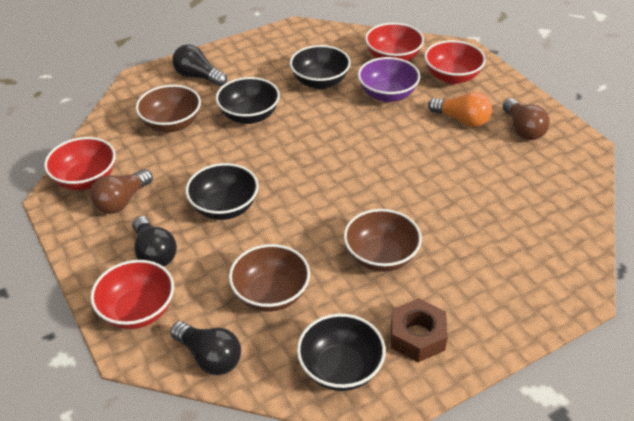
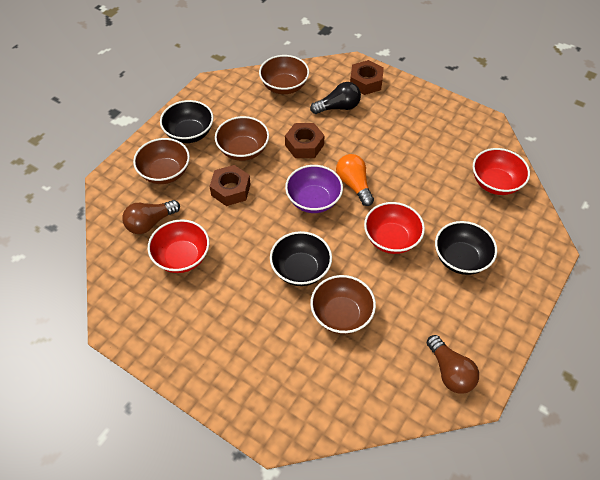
black bowl: 4 -> 3
black light bulb: 3 -> 1
brown bowl: 3 -> 4
brown nut: 1 -> 3
red bowl: 4 -> 3

